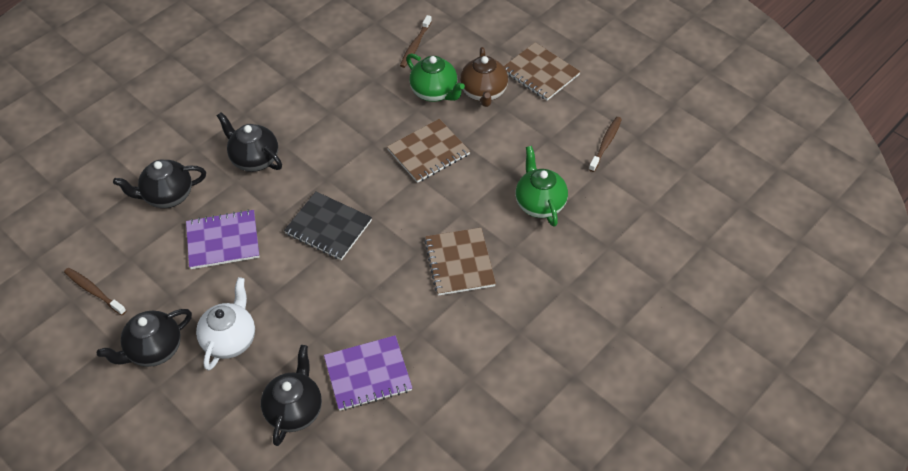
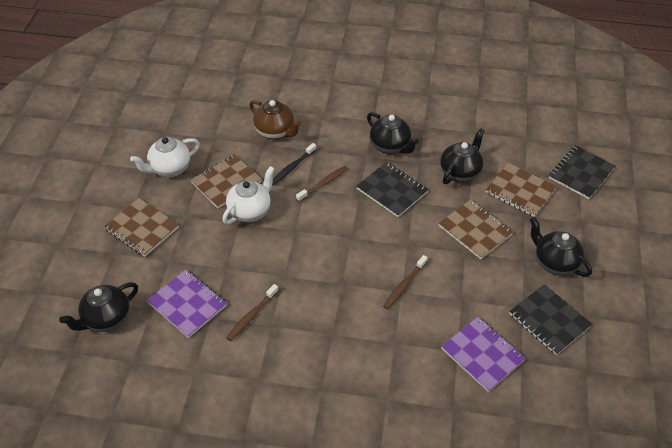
black notebook: 1 -> 3
black toothbrush: 0 -> 1
brown notebook: 3 -> 4
green teapot: 2 -> 0
white teapot: 1 -> 2

